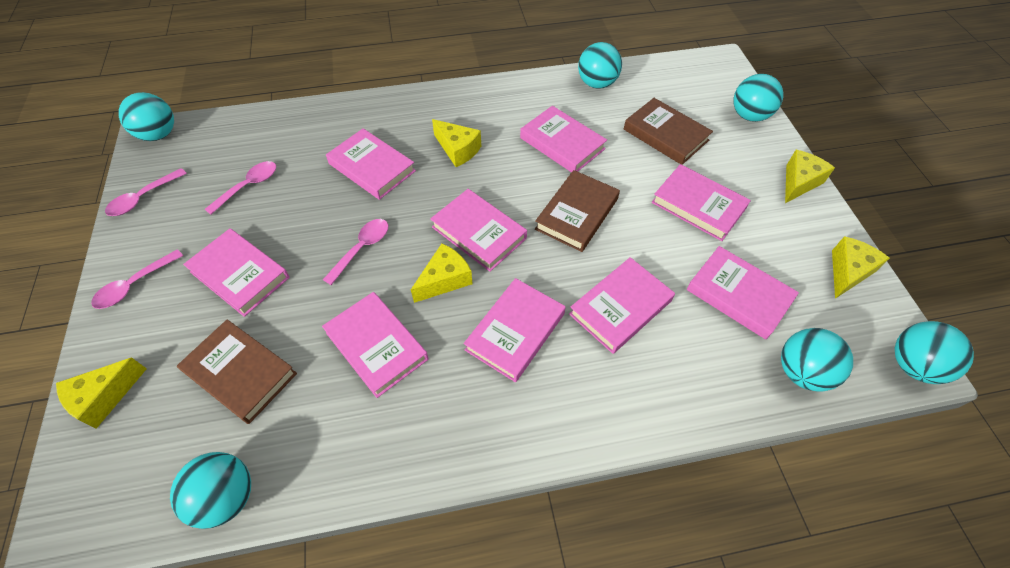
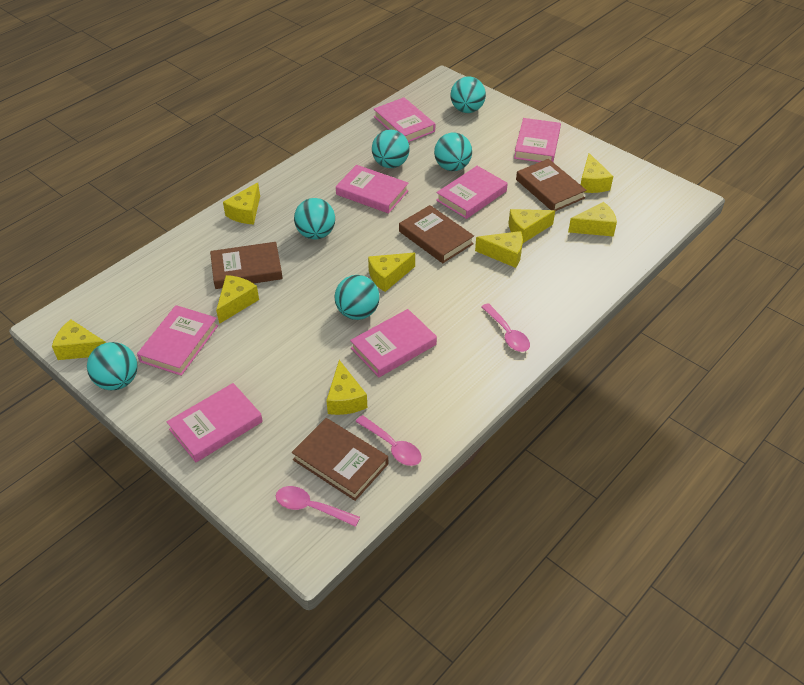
brown book: 3 -> 4
pink book: 9 -> 7
pink spoon: 4 -> 3
yellow cheese: 5 -> 9

